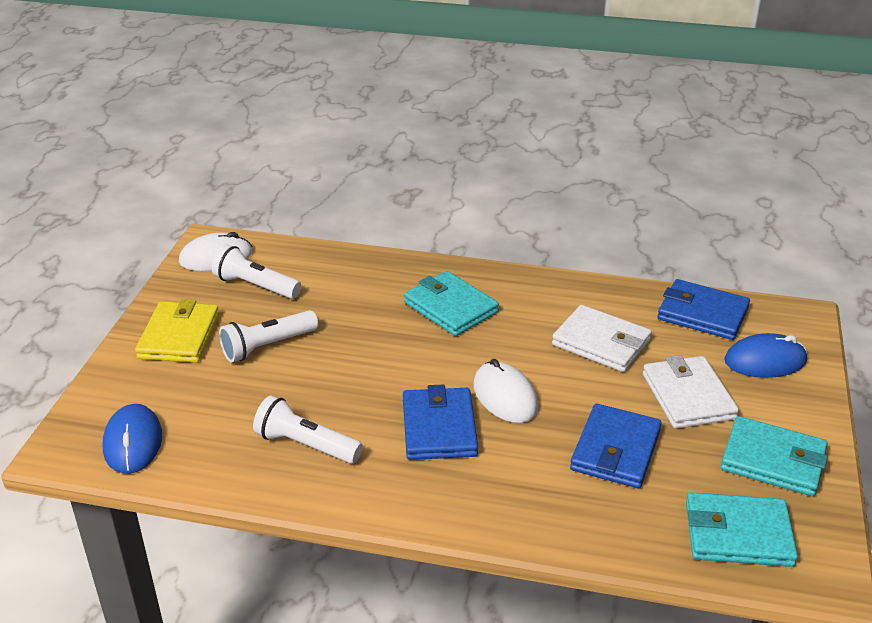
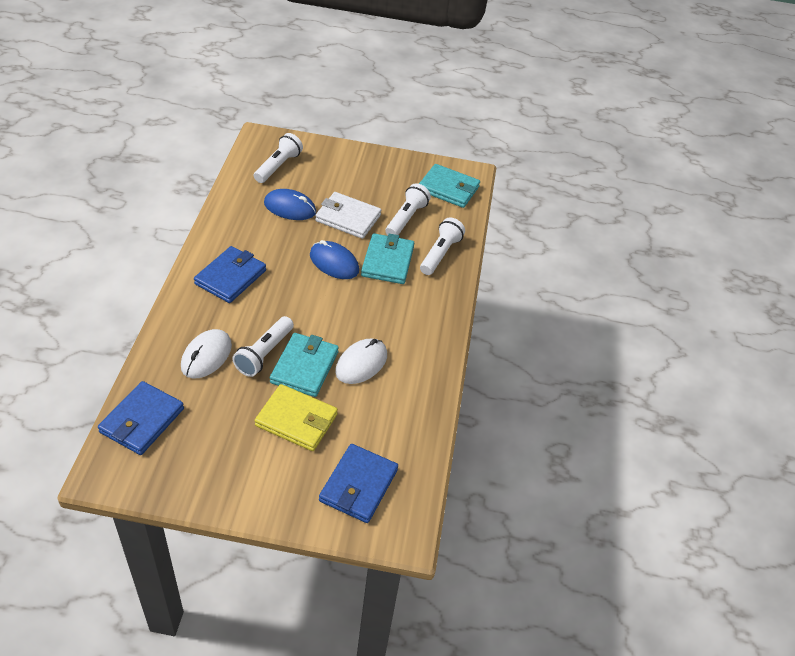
white flashlight: 3 -> 4
white wallet: 2 -> 1

